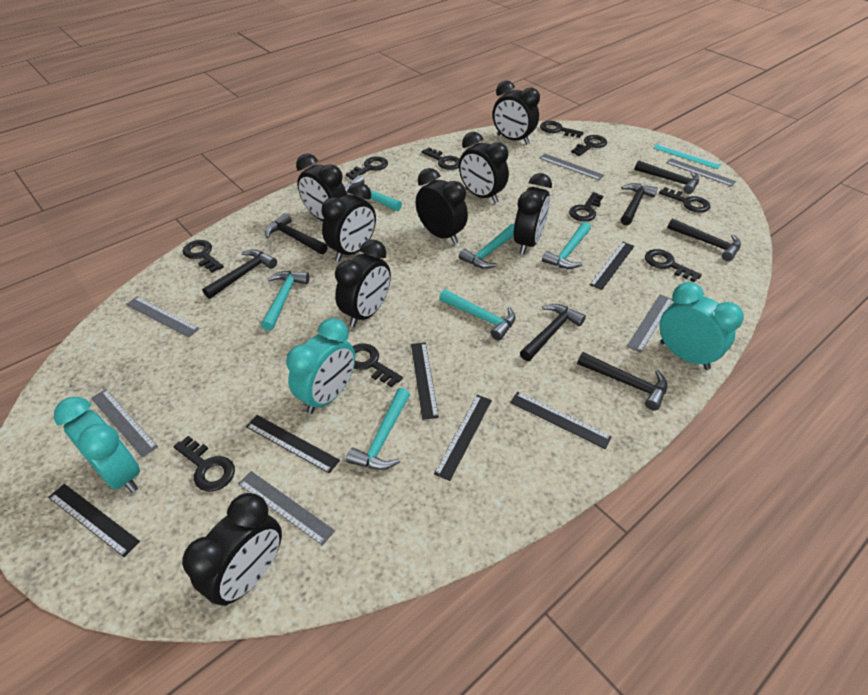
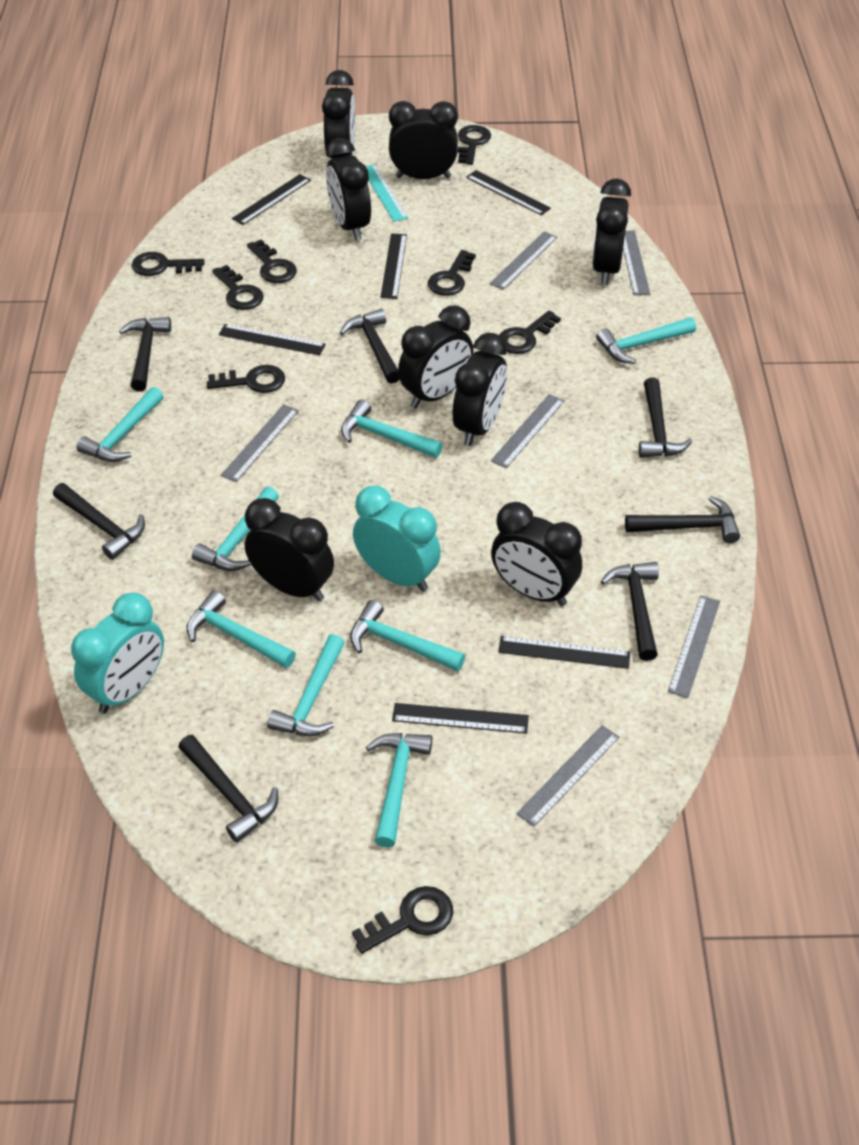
black key: 10 -> 8
turquoise clock: 3 -> 2
turquoise hammer: 6 -> 8

